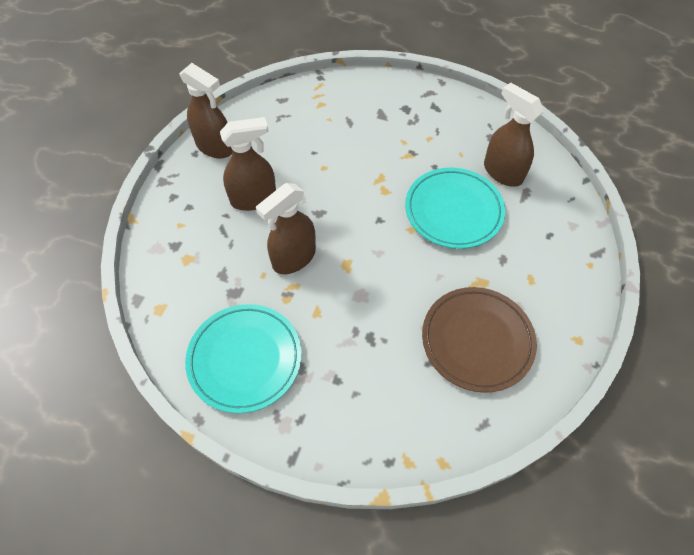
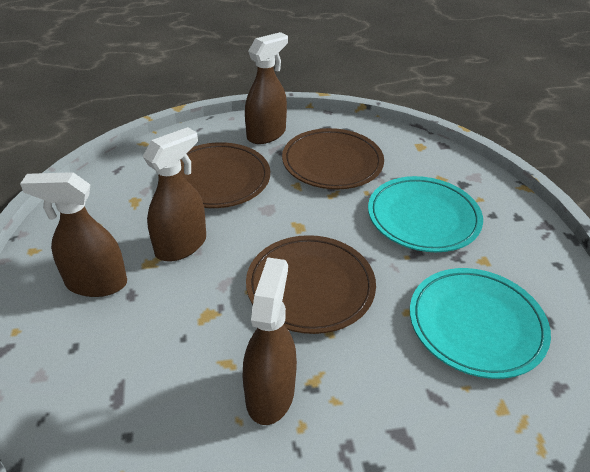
brown plate: 1 -> 3

